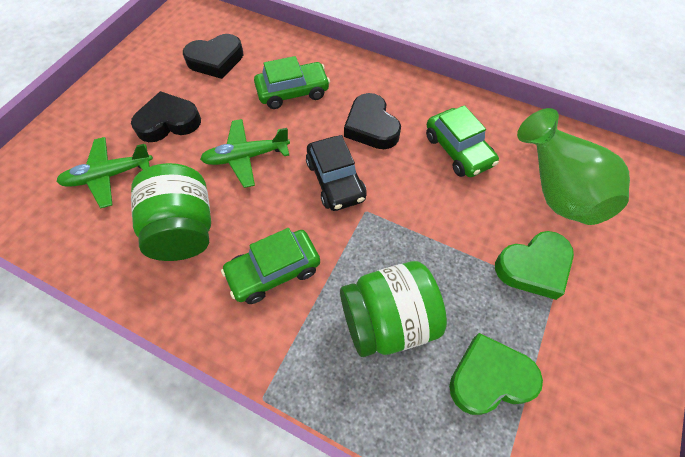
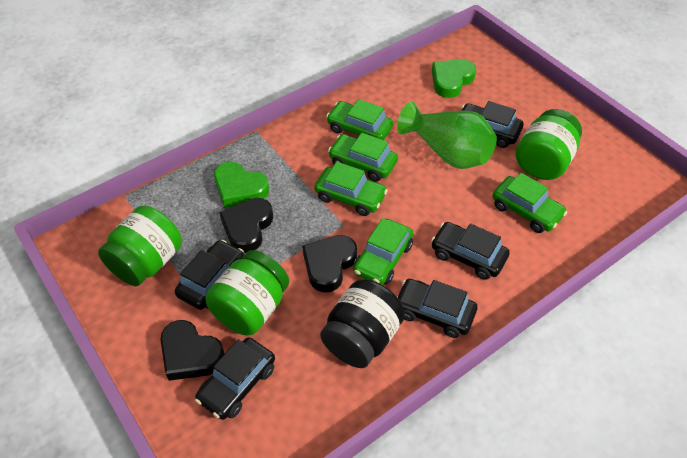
black car: 1 -> 5
black jar: 0 -> 1
green car: 3 -> 5
green jar: 2 -> 3
green plane: 2 -> 0

